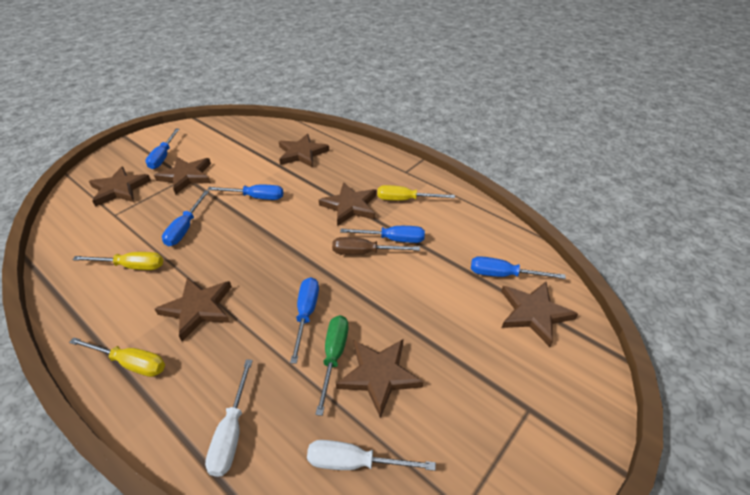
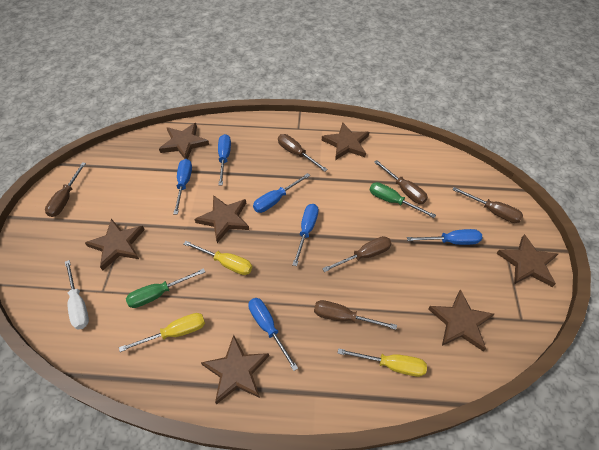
brown screwdriver: 1 -> 6
green screwdriver: 1 -> 2
white screwdriver: 2 -> 1

